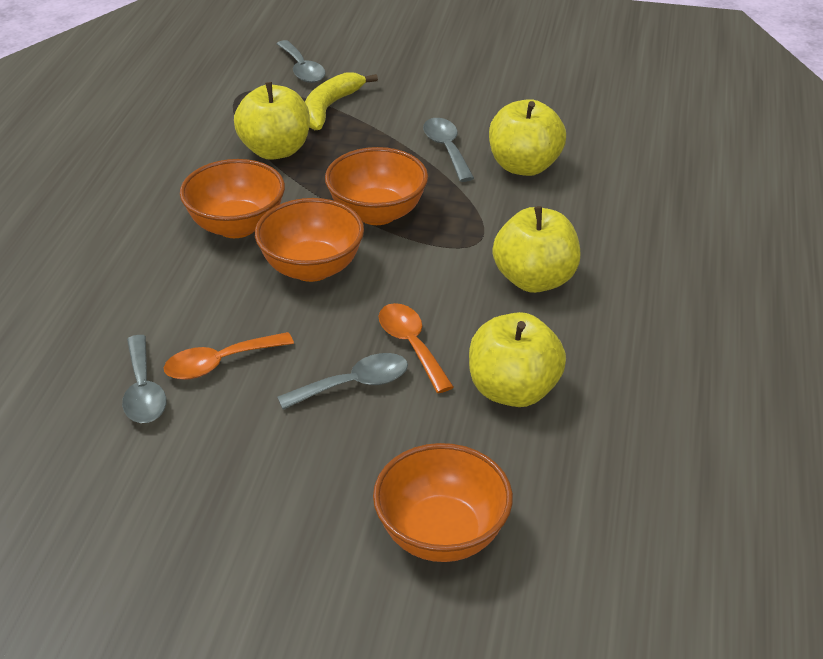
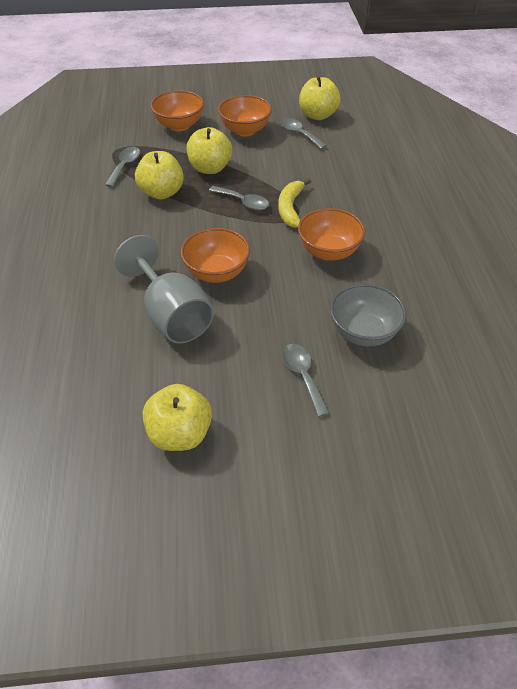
grey bowl: 0 -> 1
grey goblet: 0 -> 1
orange spoon: 2 -> 0

